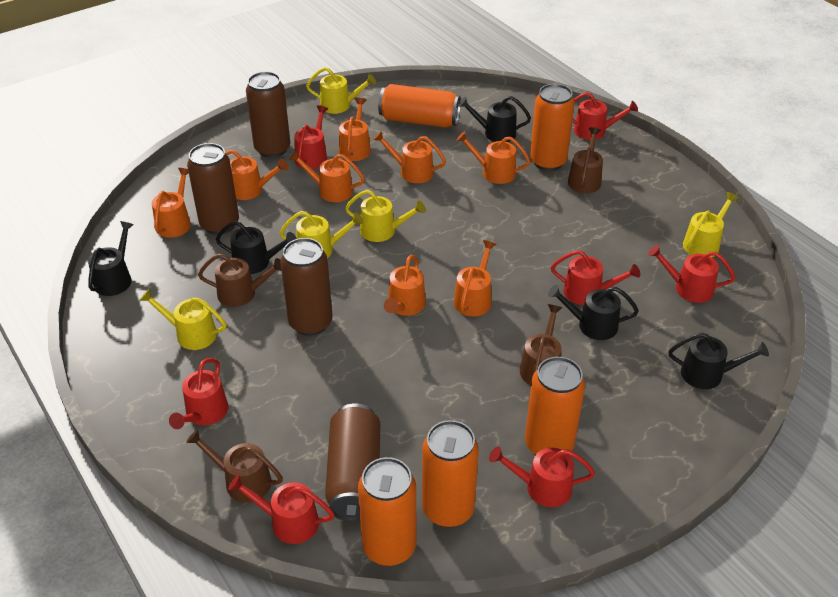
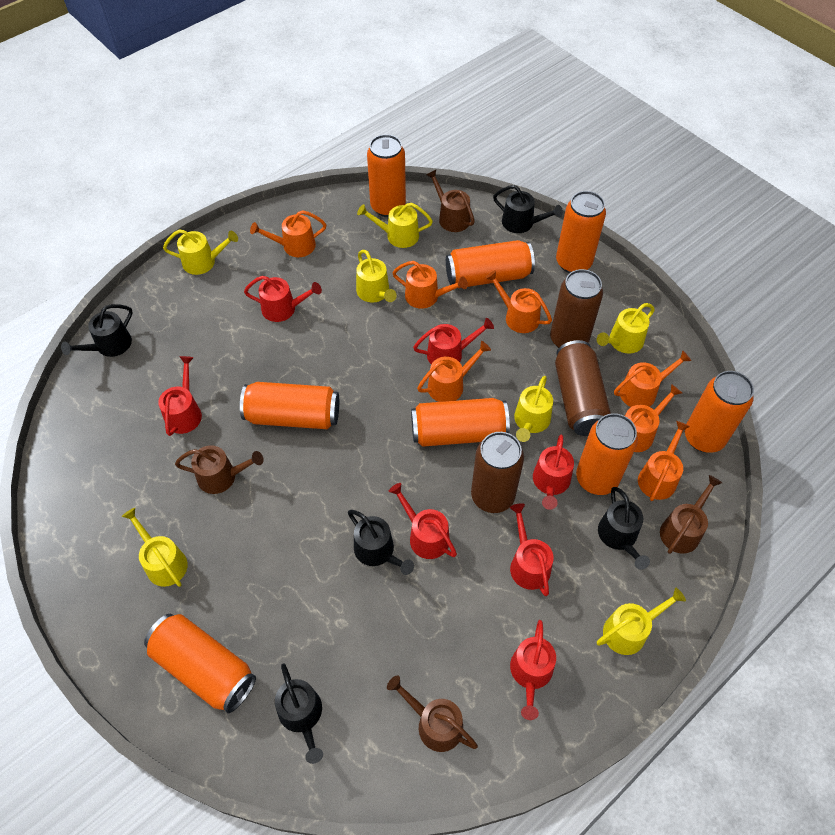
brown can: 4 -> 3
orange can: 5 -> 8
orange watering can: 8 -> 7
yellow watering can: 5 -> 7

